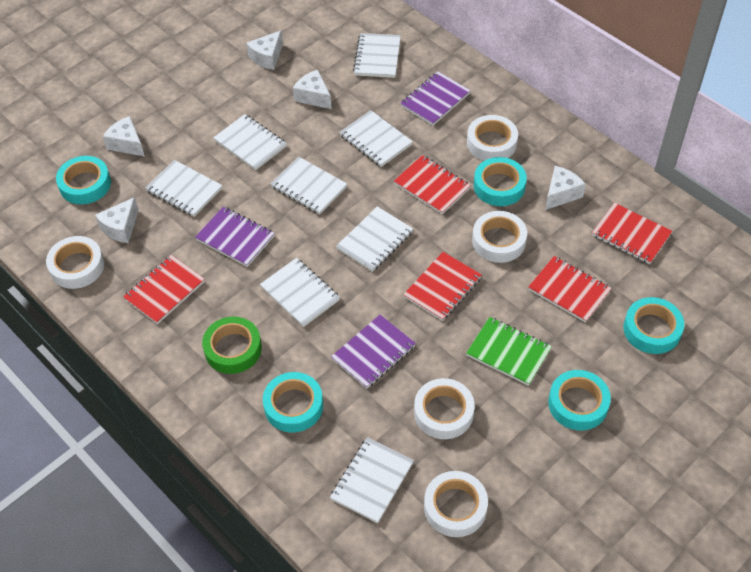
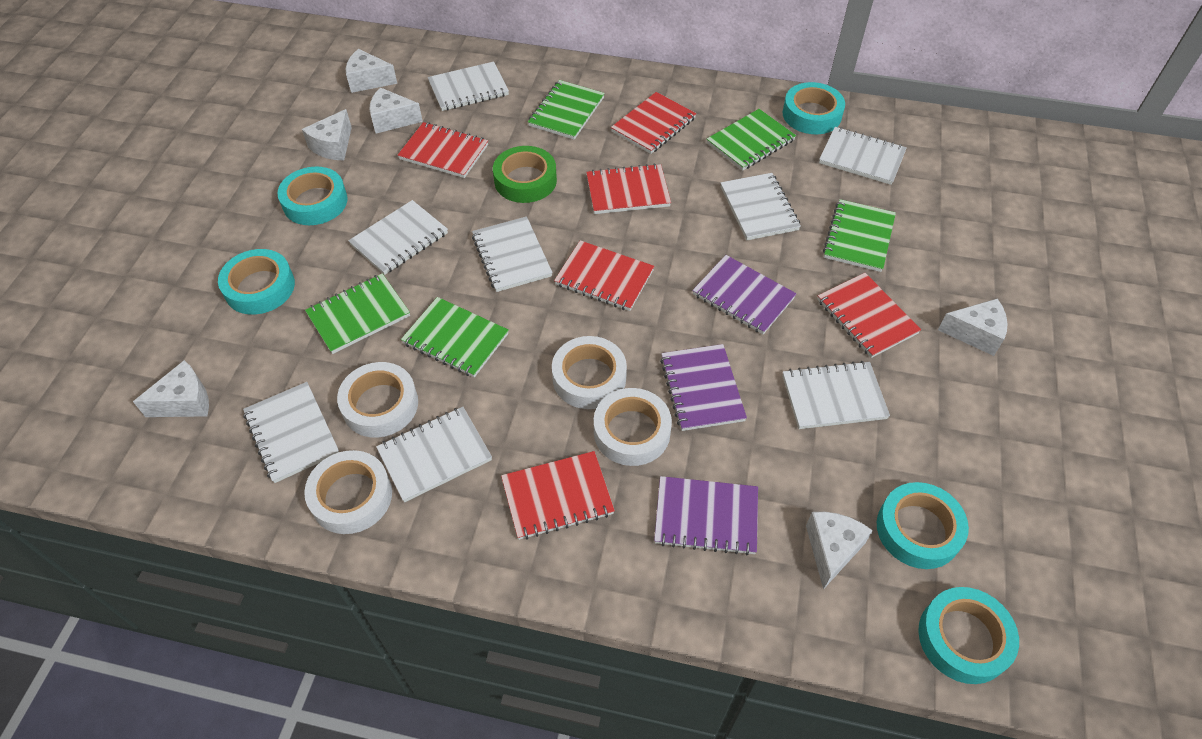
green notebook: 1 -> 5
red notebook: 5 -> 6
white cheese: 5 -> 6
white tape: 5 -> 4

